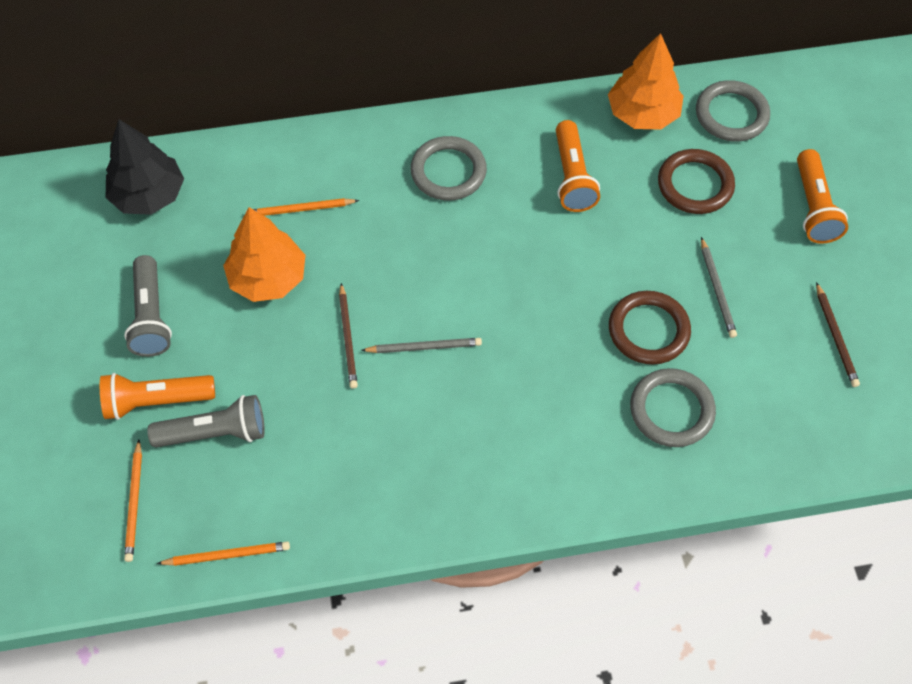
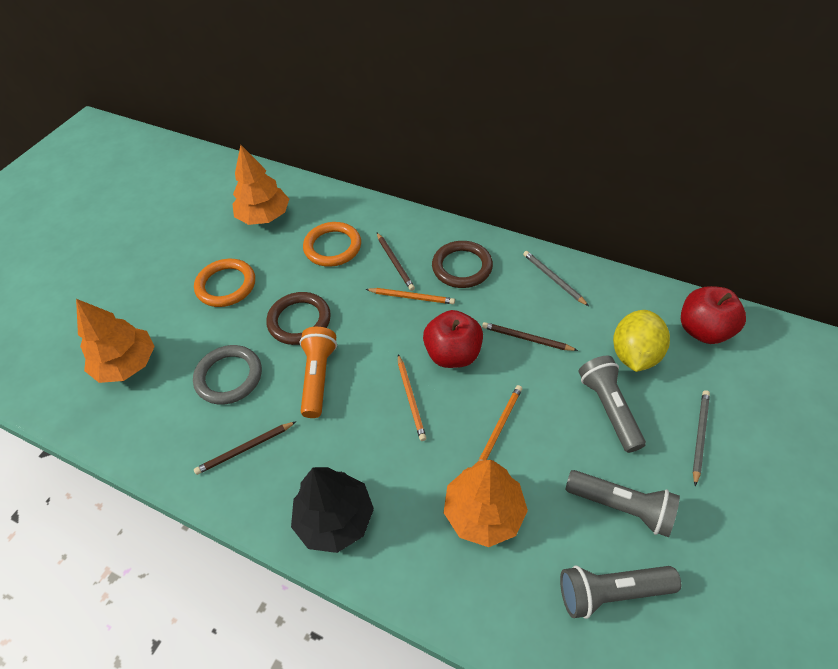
brown pencil: 2 -> 3
grey flashlight: 2 -> 3
grey ring: 3 -> 1
orange flashlight: 3 -> 1
orange ring: 0 -> 2
orange tree: 2 -> 3
red apple: 0 -> 2
yellow lemon: 0 -> 1

